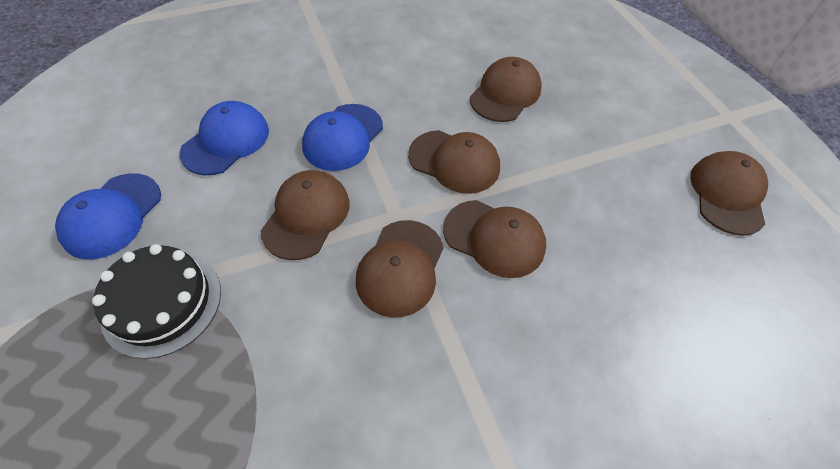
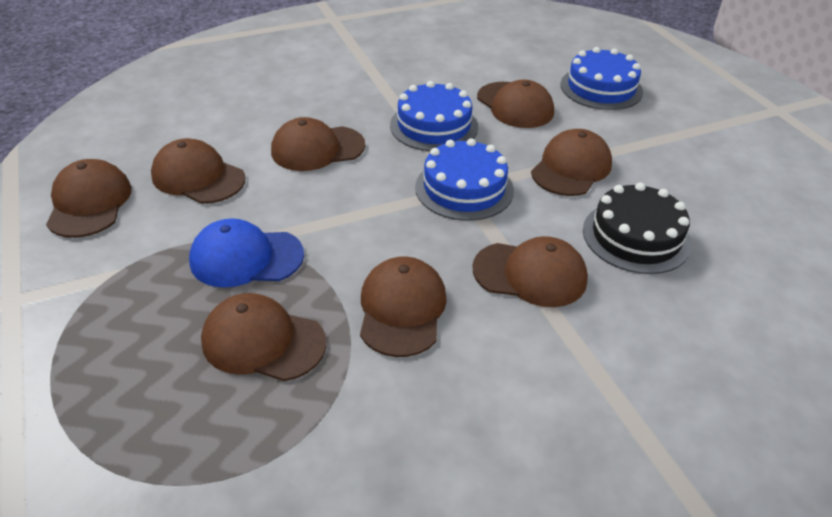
blue cake: 0 -> 3
blue cap: 3 -> 1
brown cap: 6 -> 8

